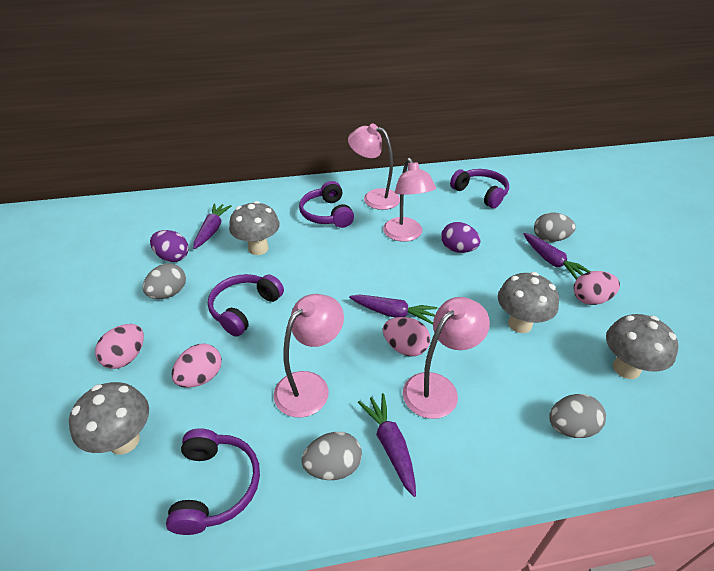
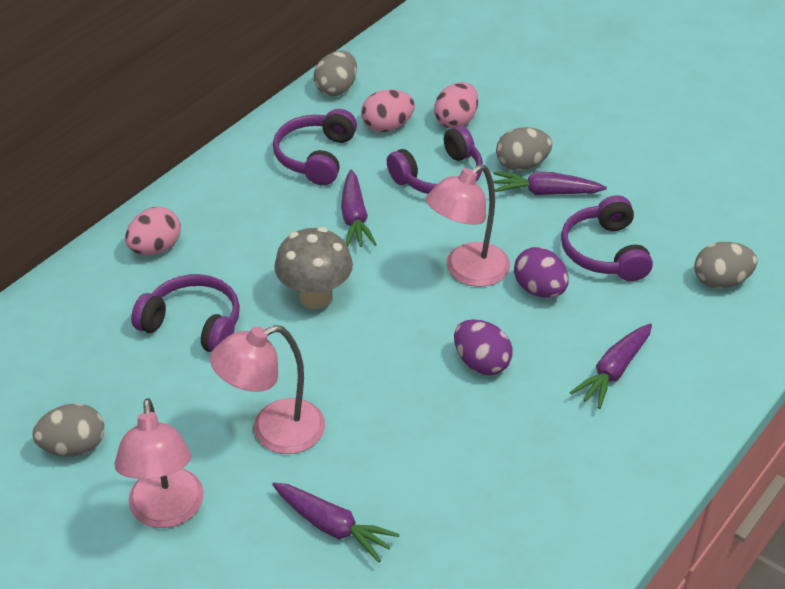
grey mushroom: 4 -> 1
pink egg: 4 -> 3
pink lamp: 4 -> 3

